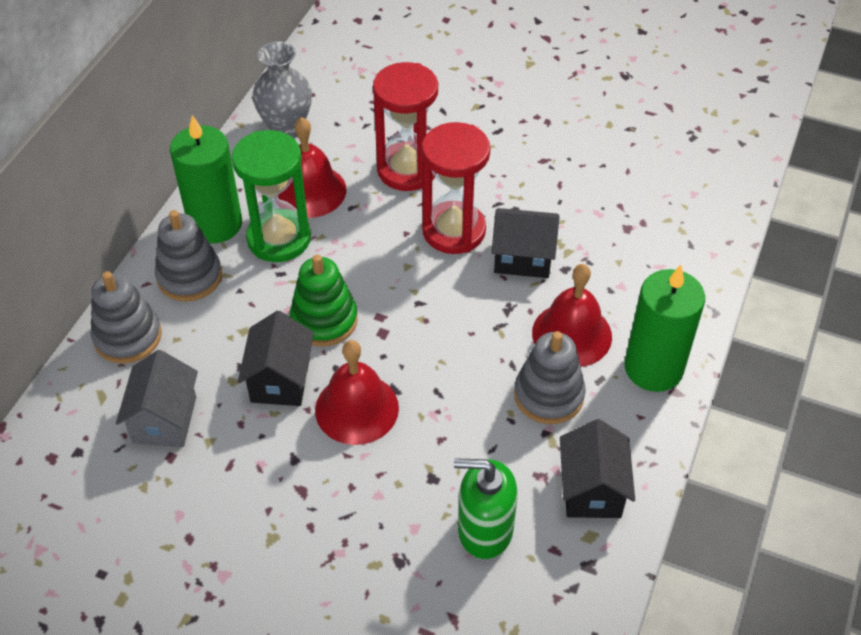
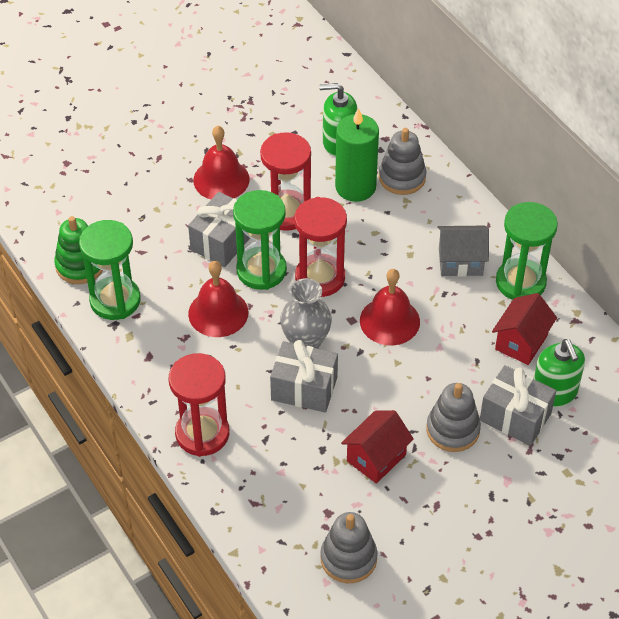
black house: 3 -> 0
green candle: 2 -> 1
green hourglass: 1 -> 3
green soap dispenser: 1 -> 2
grey gift: 0 -> 3
red hourglass: 2 -> 3
red house: 0 -> 2

